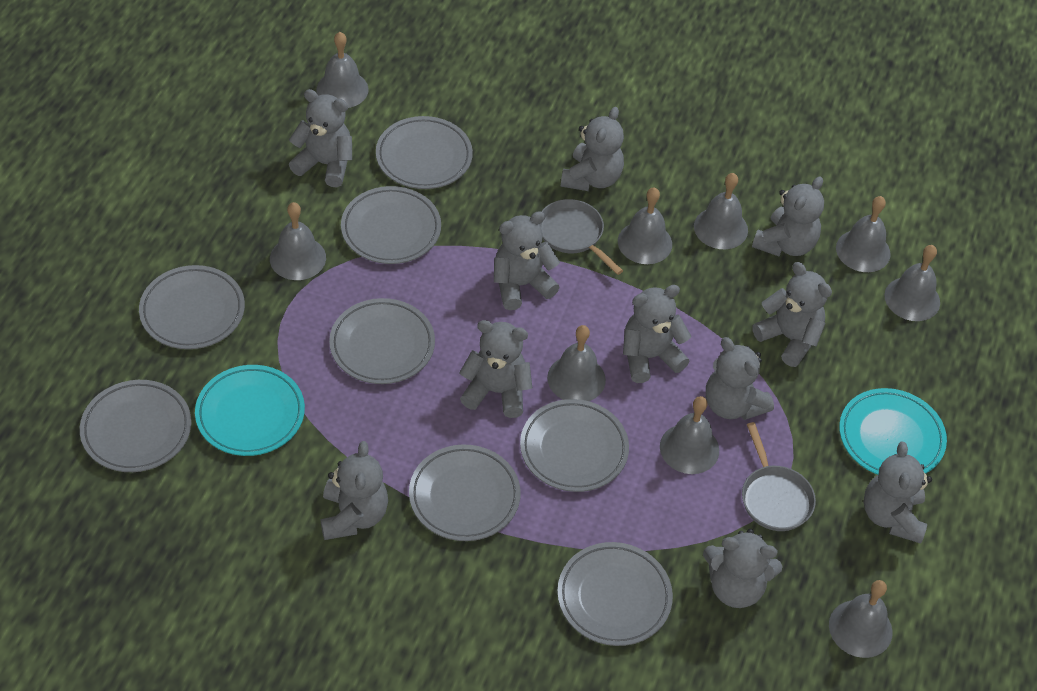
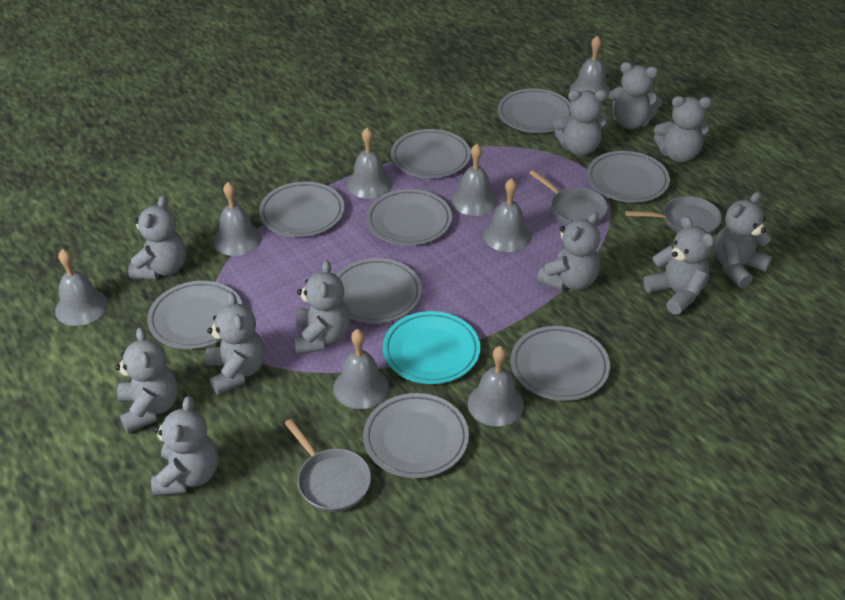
grey bell: 9 -> 8
grey pan: 2 -> 3
grey plate: 8 -> 9
turquoise plate: 2 -> 1

